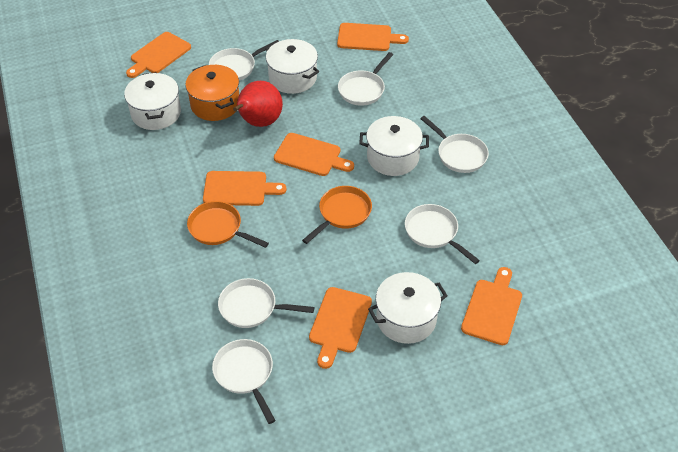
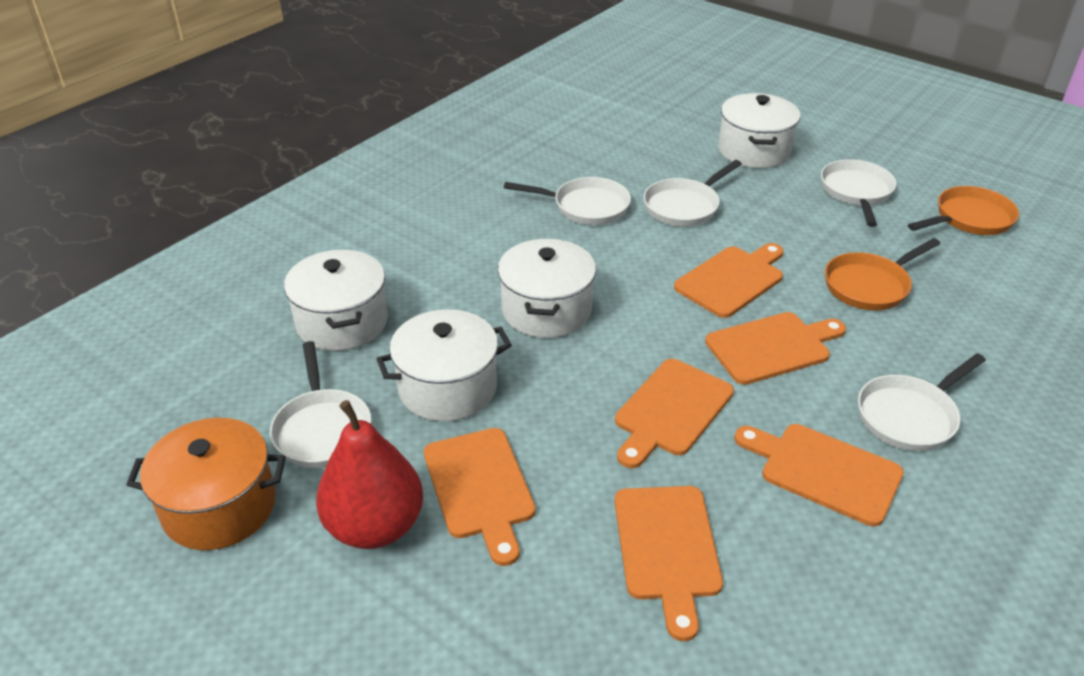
white pan: 6 -> 5

